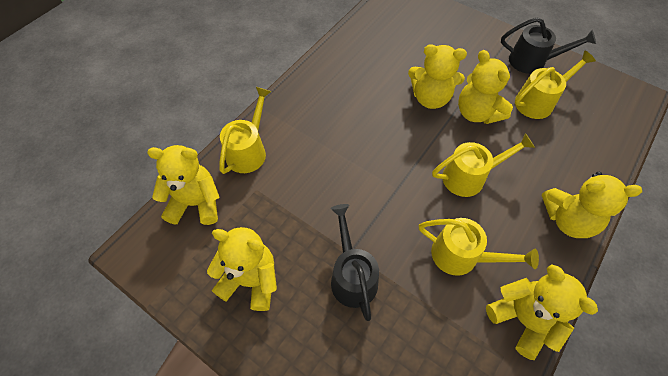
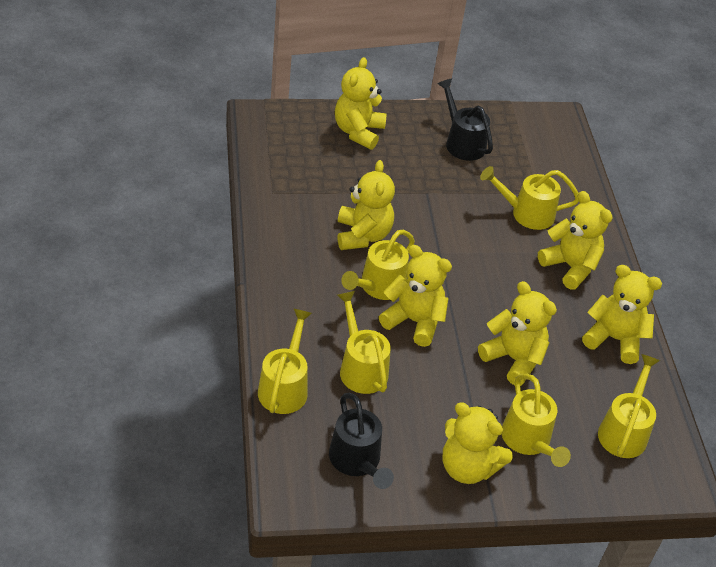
yellow teddy bear: 6 -> 7
yellow watering can: 4 -> 6

